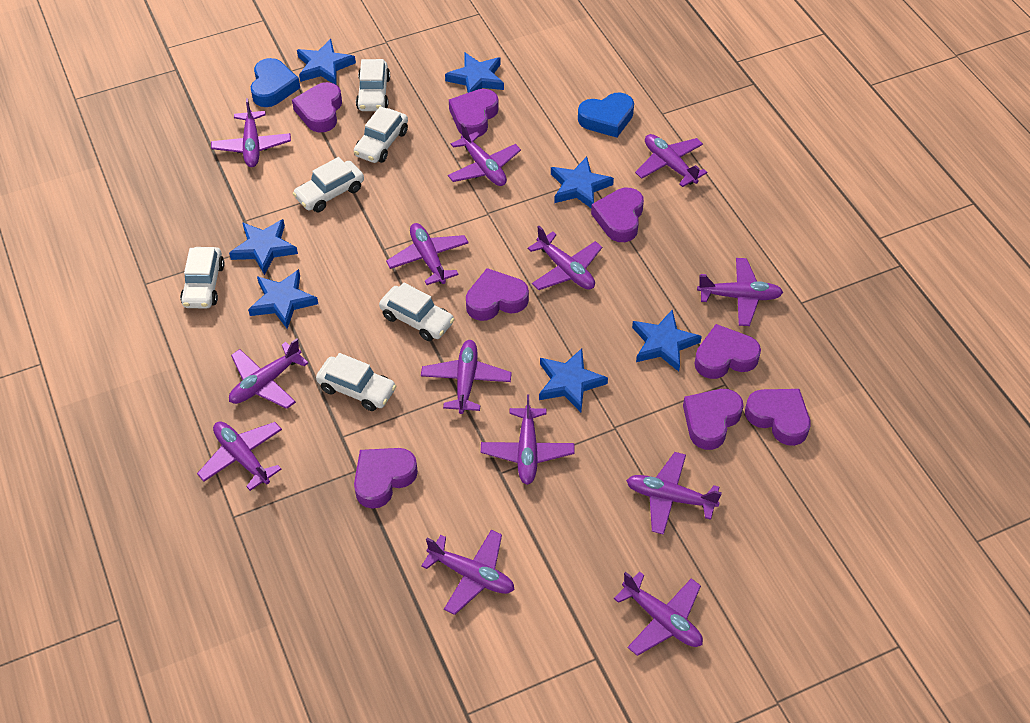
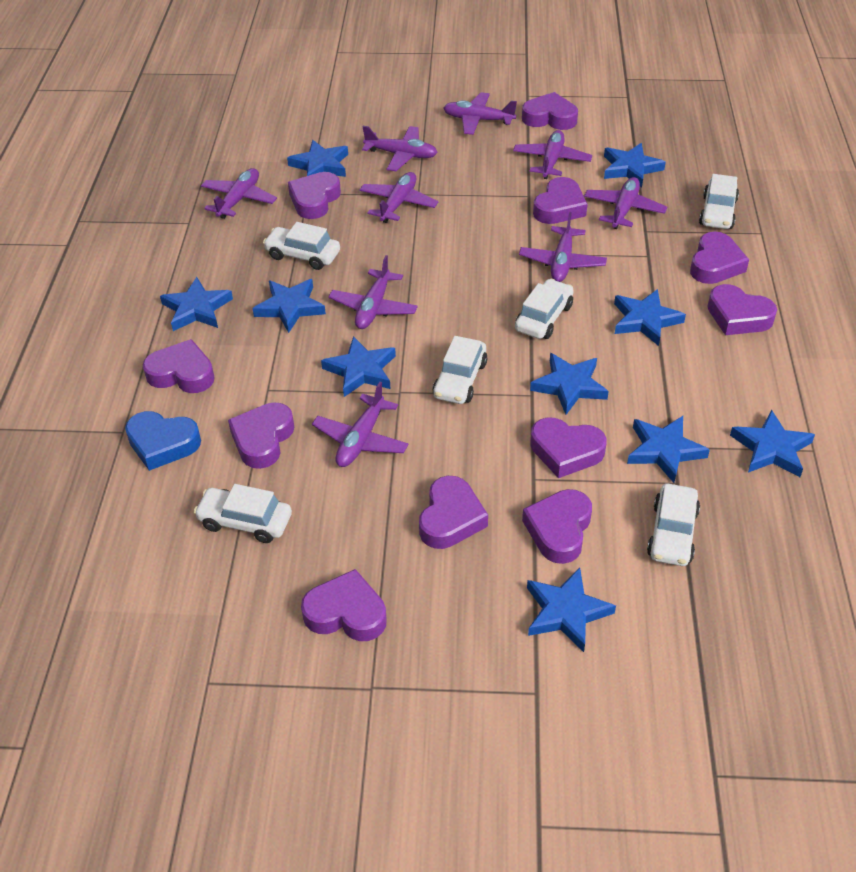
blue heart: 2 -> 1
blue star: 7 -> 10
purple heart: 8 -> 11
purple plane: 13 -> 9

